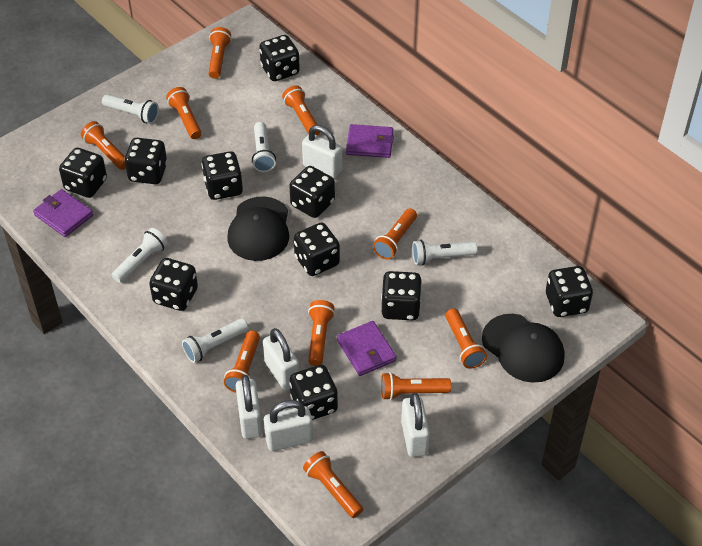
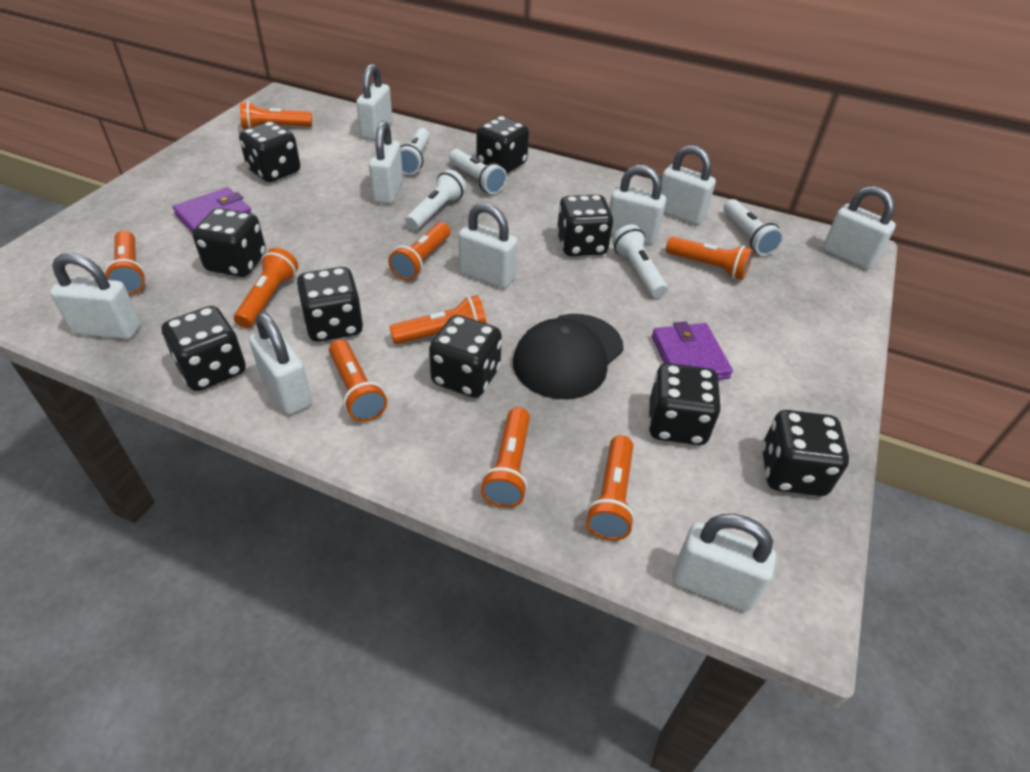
black cap: 2 -> 1
black dice: 10 -> 9
orange flashlight: 10 -> 9
purple wallet: 3 -> 2
white padlock: 5 -> 9

